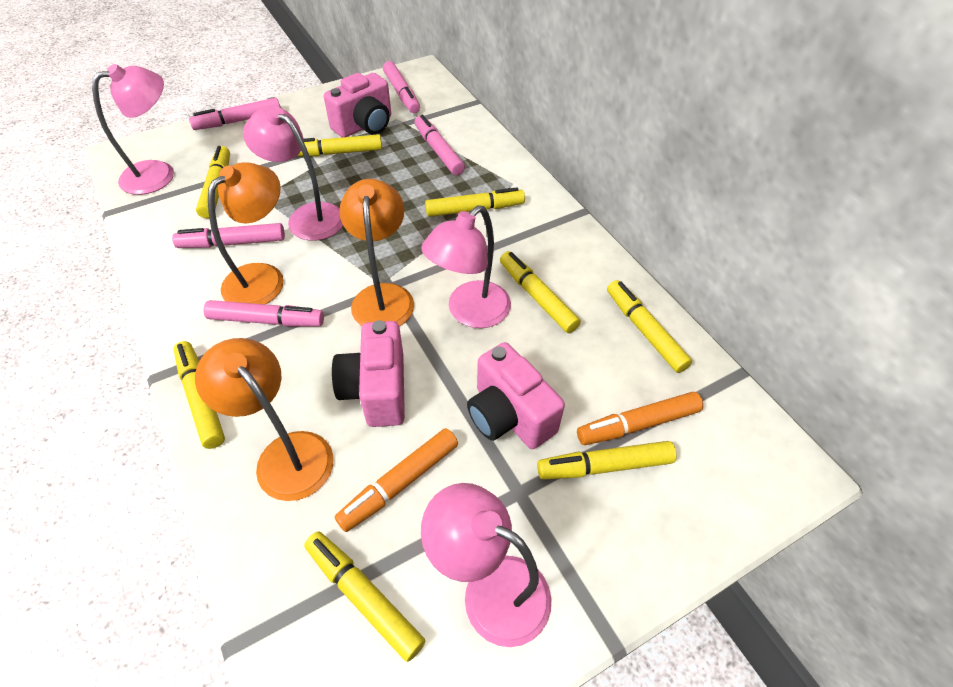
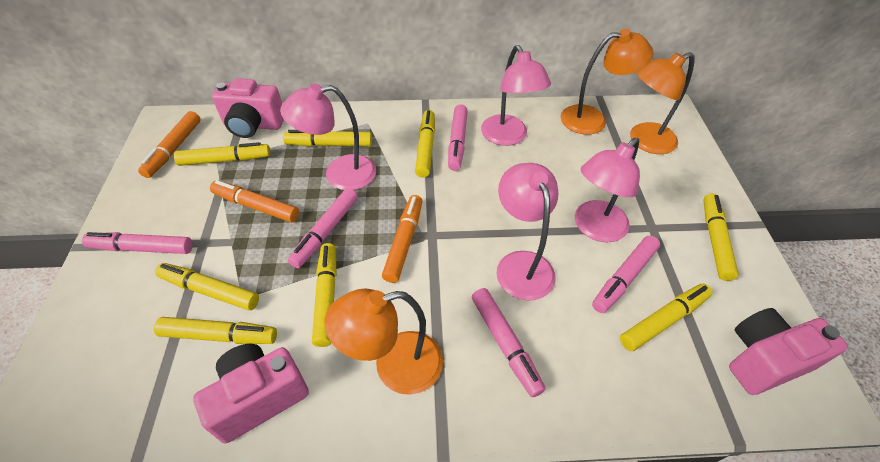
orange marker: 2 -> 3

